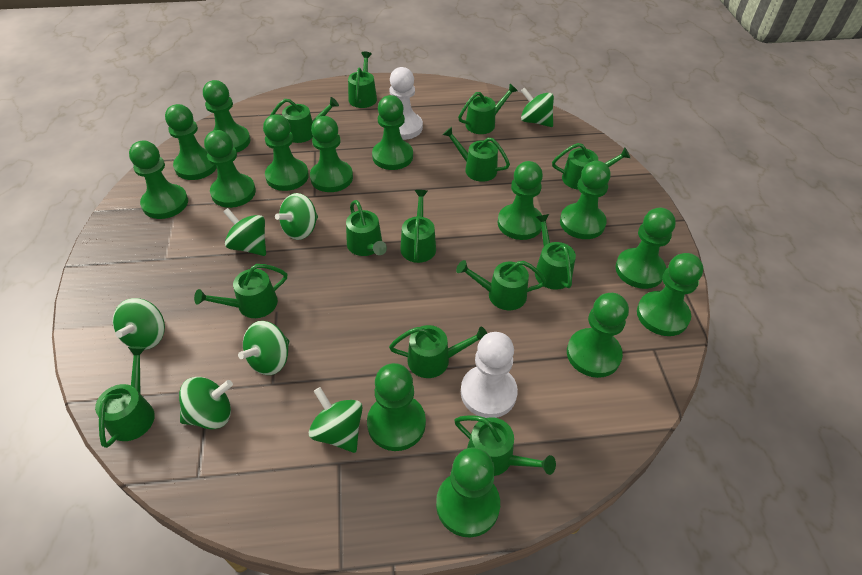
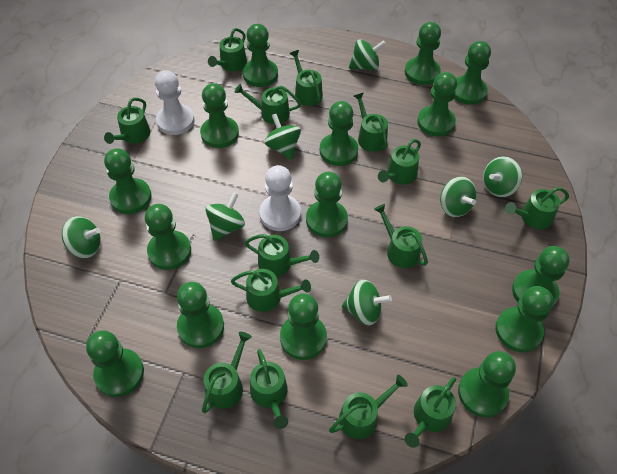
green pawn: 14 -> 15
green watering can: 13 -> 14

